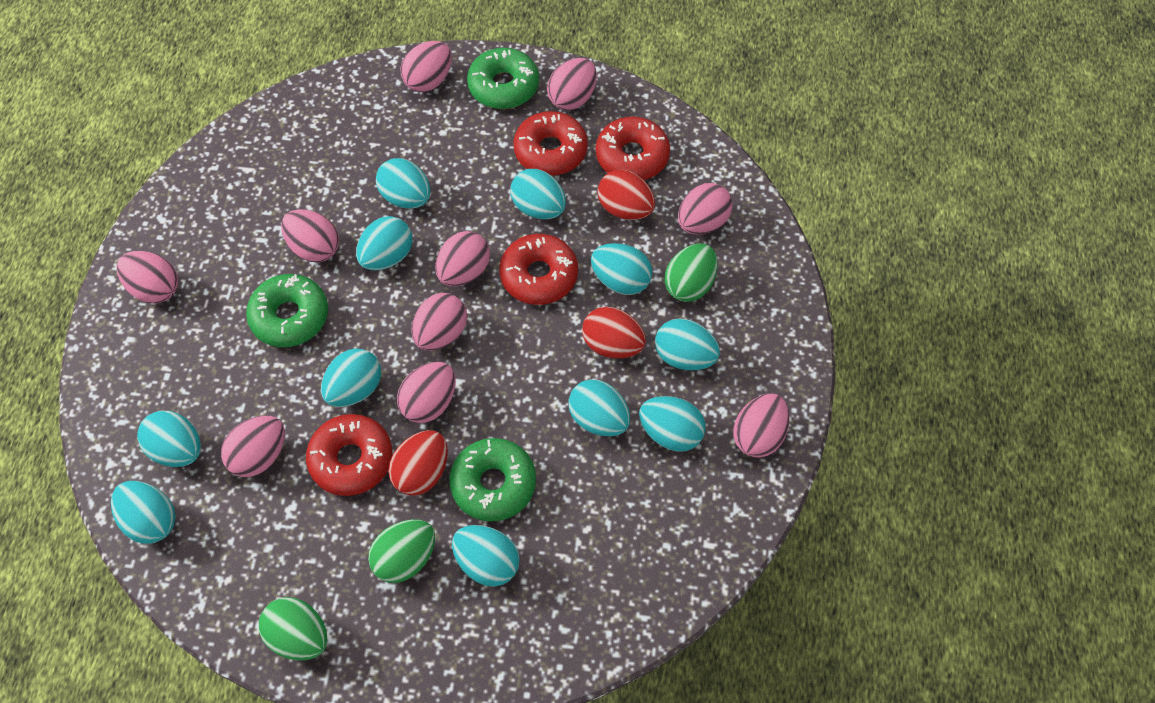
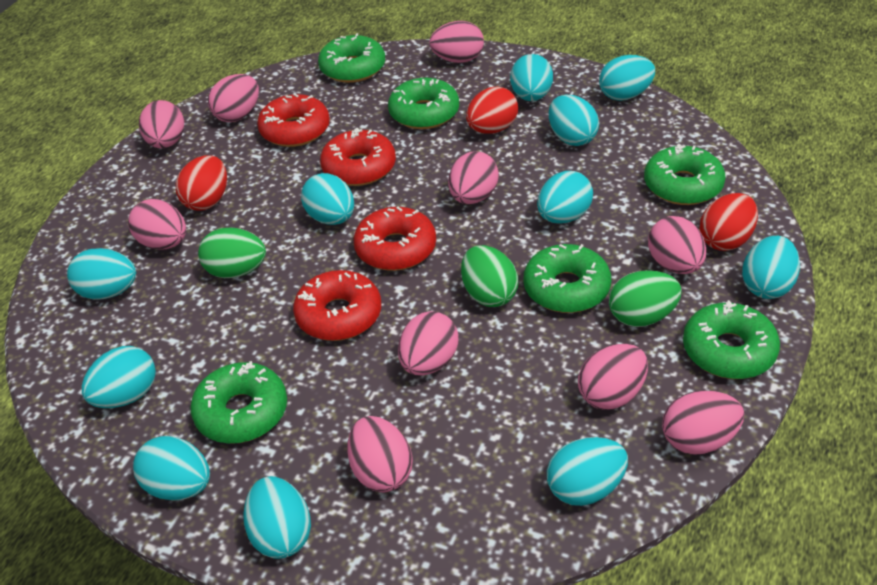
green donut: 3 -> 6

